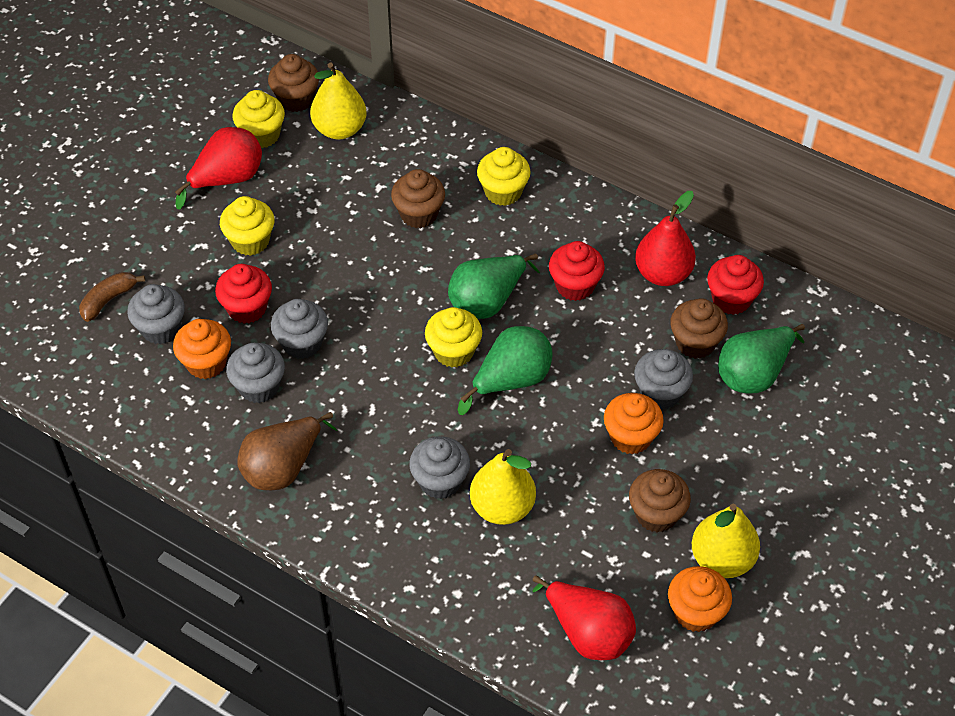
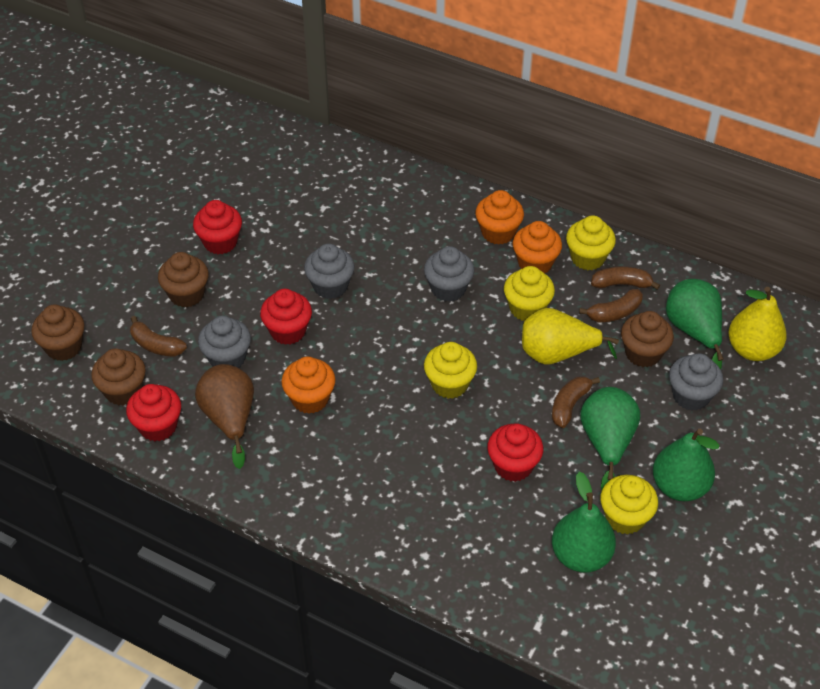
brown banana: 1 -> 4
green pear: 3 -> 4
grey cupcake: 5 -> 4
red cupcake: 3 -> 4
red pear: 3 -> 0
yellow pear: 3 -> 2

